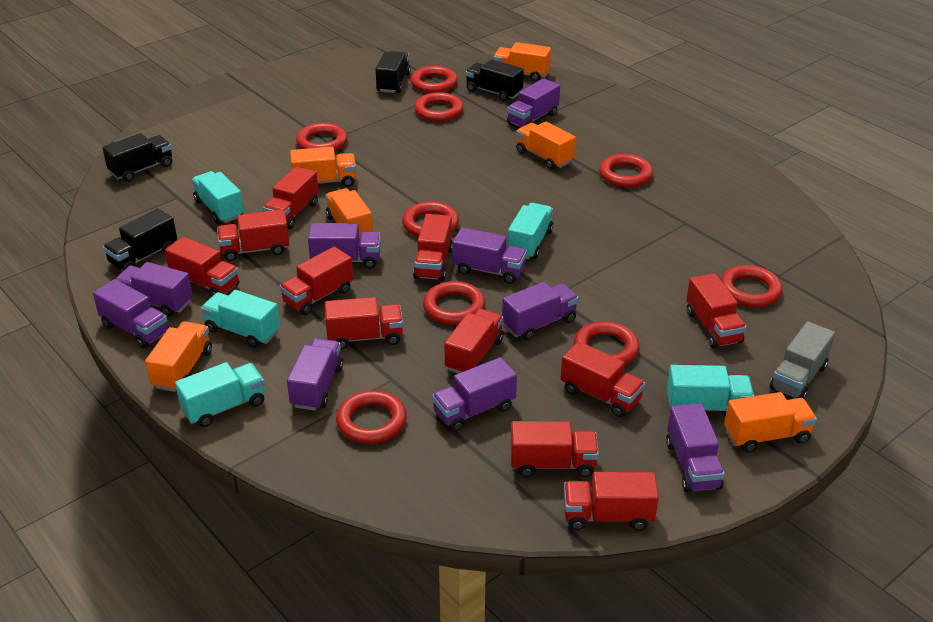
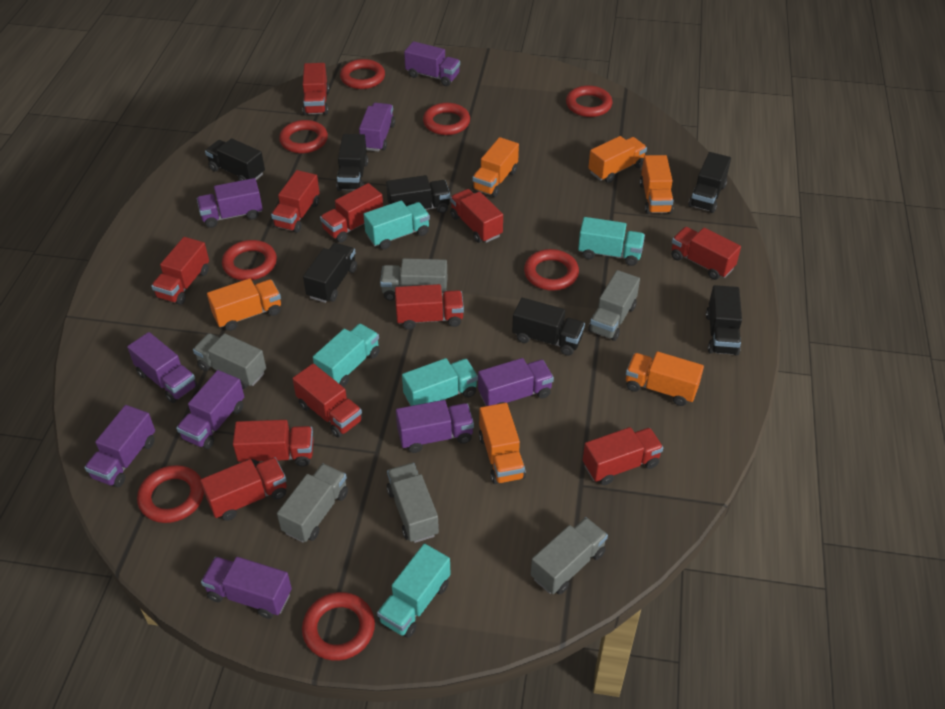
black truck: 4 -> 7
grey truck: 1 -> 6
red ring: 9 -> 8

